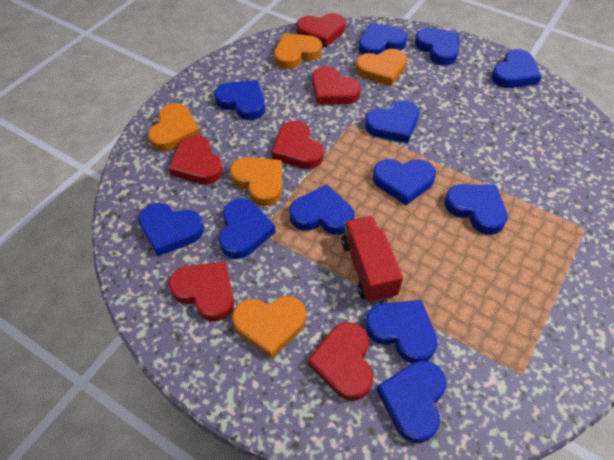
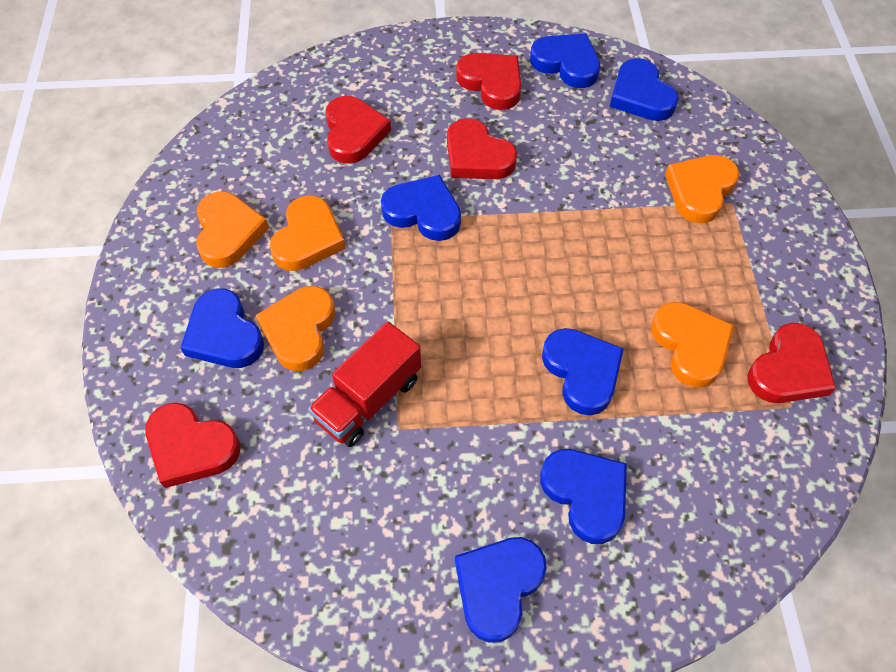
blue heart: 12 -> 7
red heart: 6 -> 5

